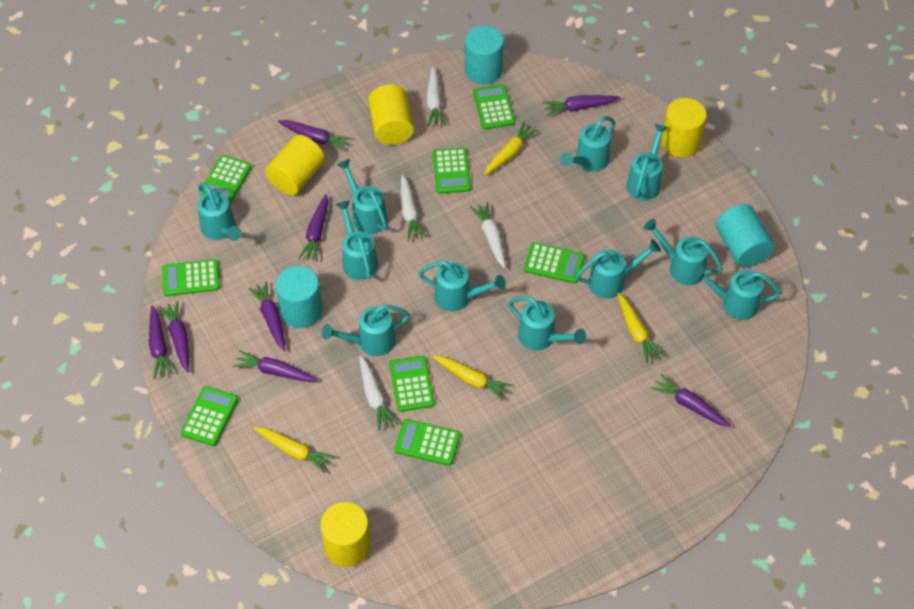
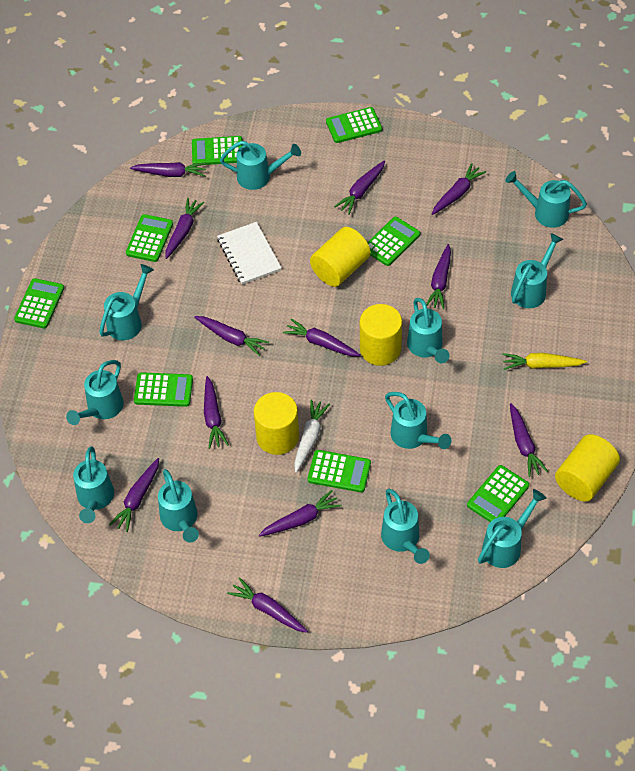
purple carrot: 8 -> 12
turquoise cylinder: 3 -> 0
white carrot: 4 -> 1
white notebook: 0 -> 1
yellow carrot: 4 -> 1

